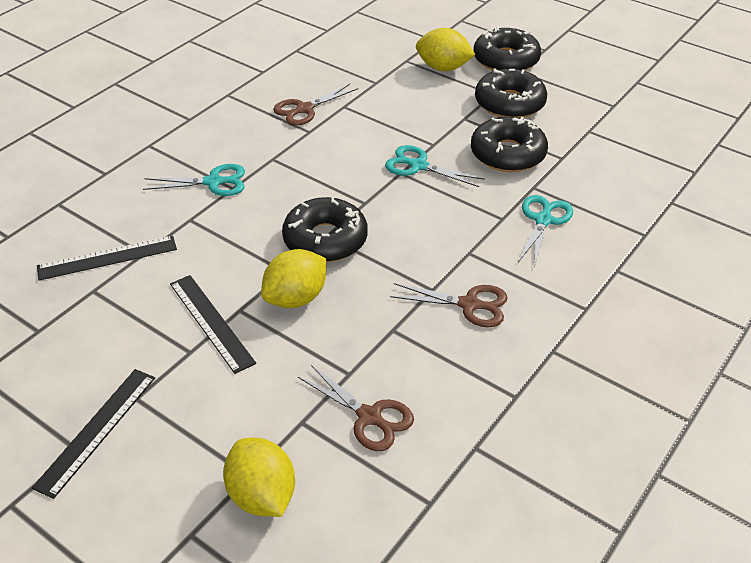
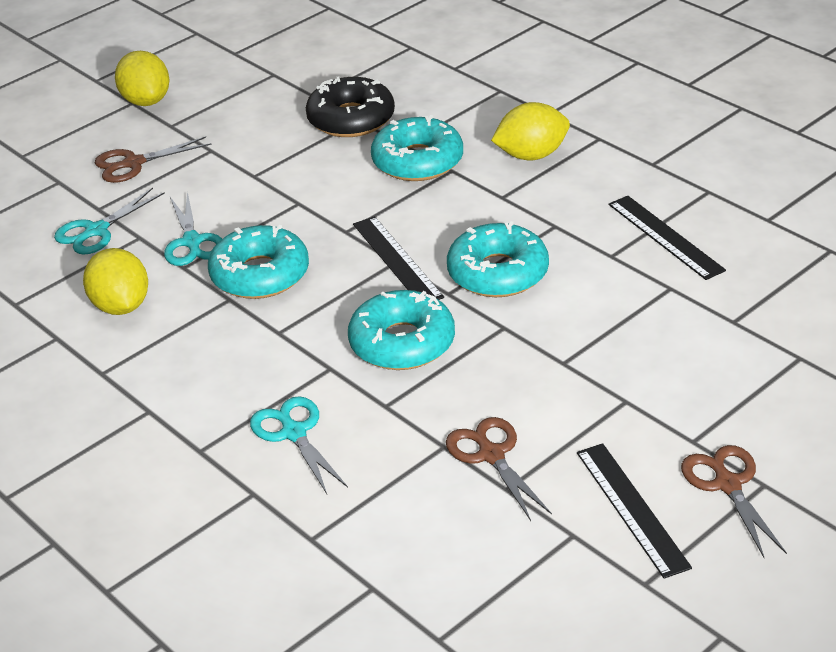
black donut: 4 -> 1
turquoise donut: 0 -> 4

